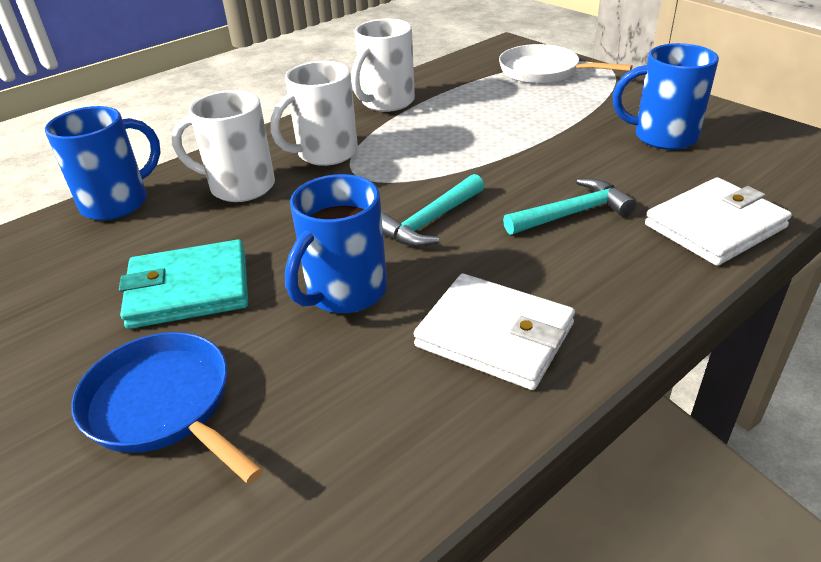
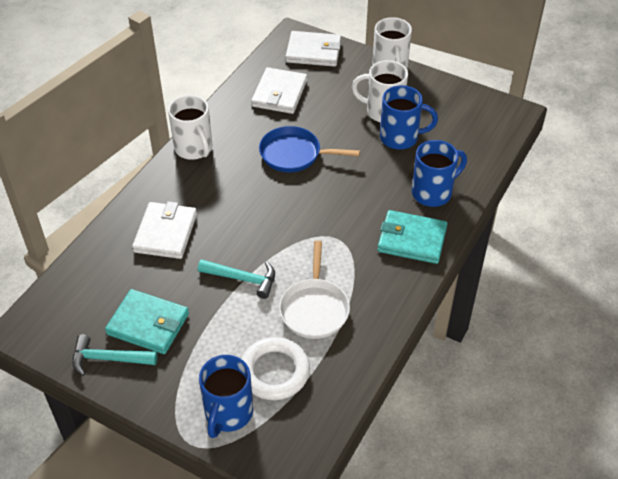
turquoise wallet: 1 -> 2
white ring: 0 -> 1
white wallet: 2 -> 3

